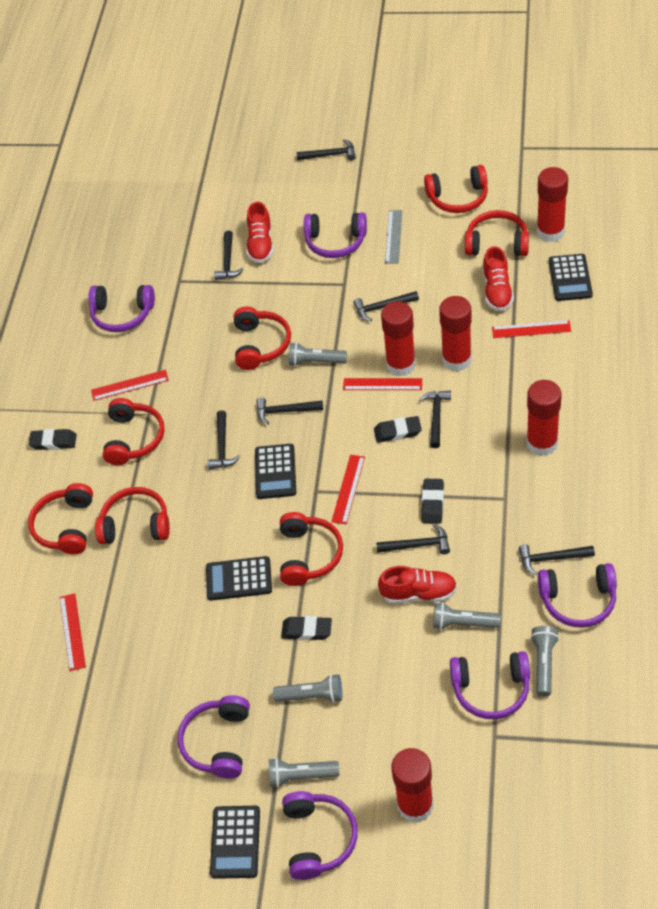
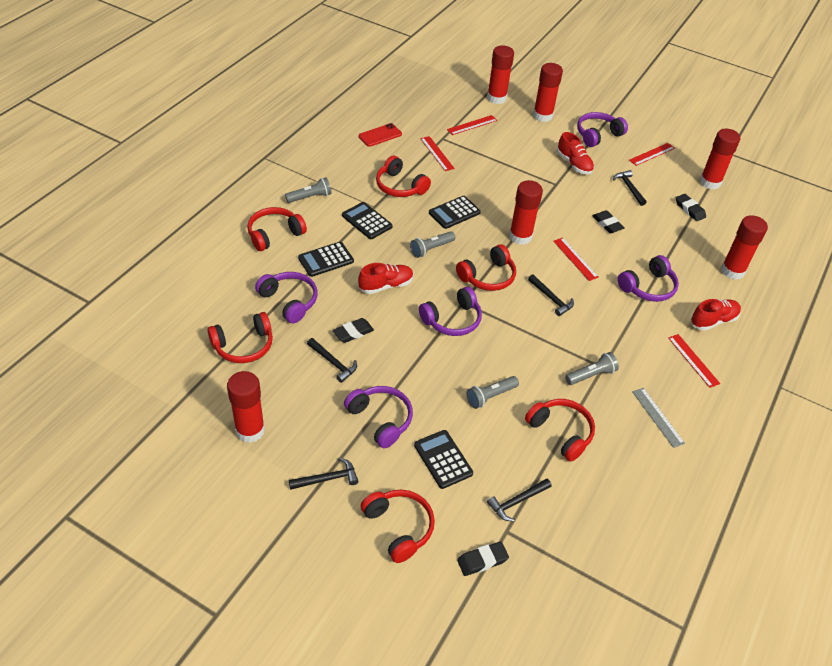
black hammer: 8 -> 5
grey flashlight: 5 -> 4
purple headphones: 6 -> 5
red glue stick: 5 -> 6
red headphones: 7 -> 6
red phone: 0 -> 1

